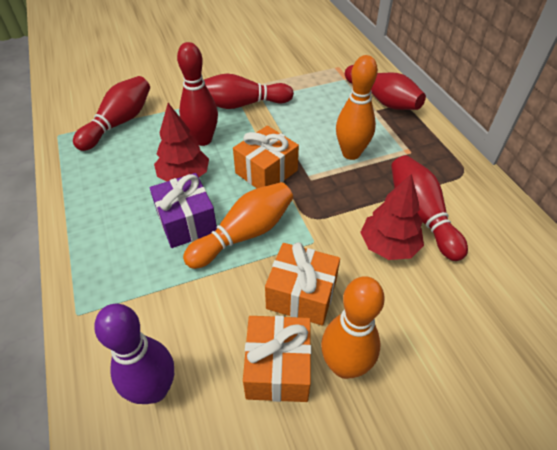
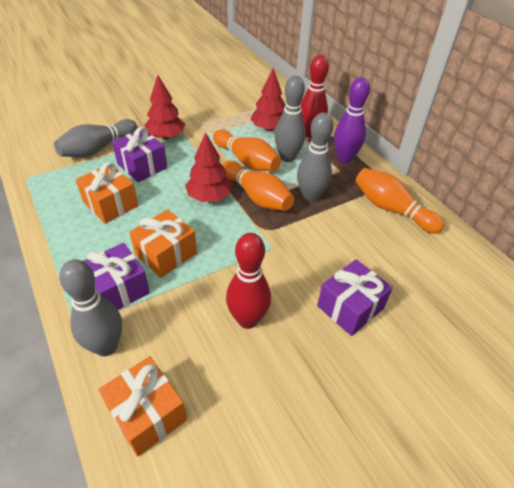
grey bowling pin: 0 -> 4
purple gift: 1 -> 3
red bowling pin: 5 -> 2
red tree: 2 -> 3

